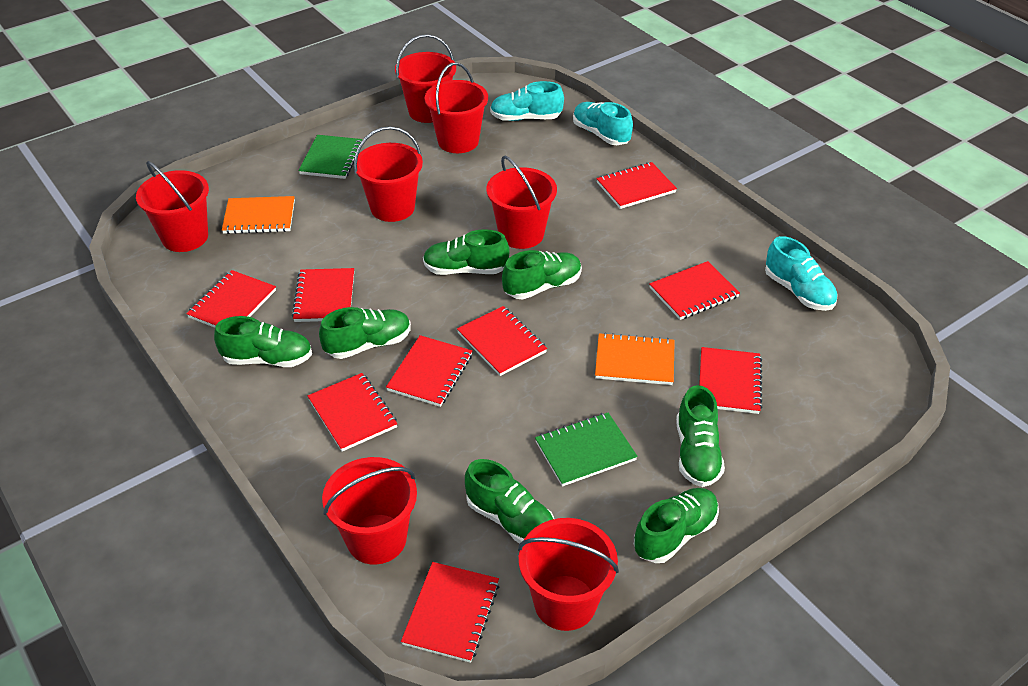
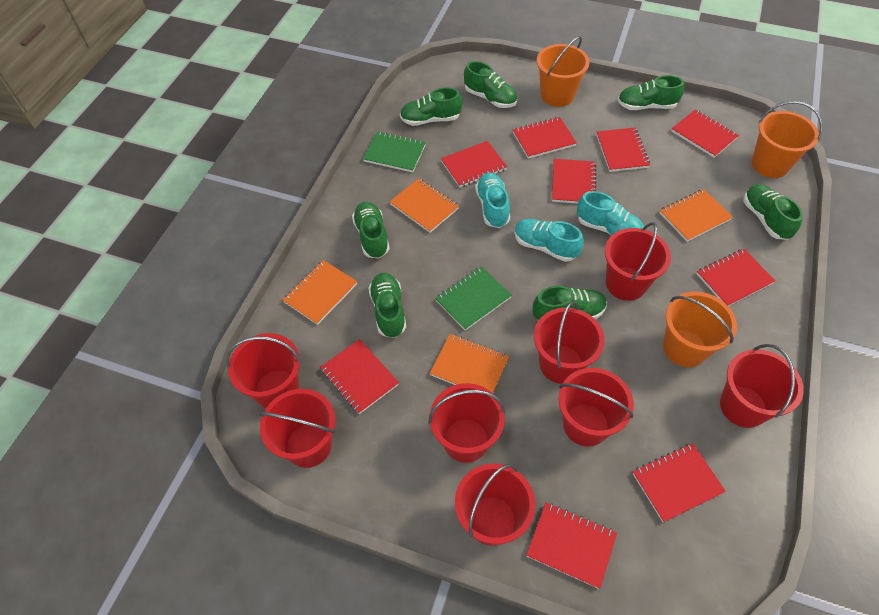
orange bucket: 0 -> 3
orange notebook: 2 -> 4
red bucket: 7 -> 8

